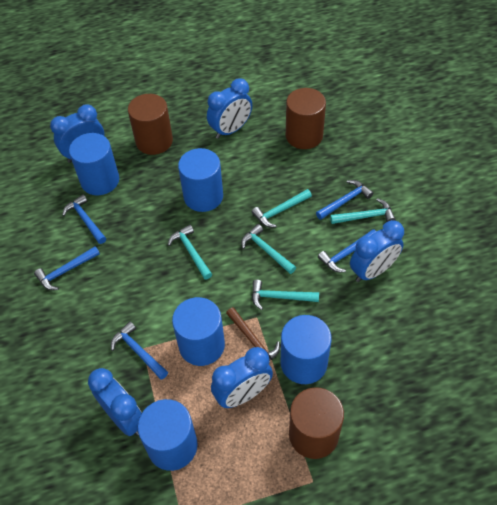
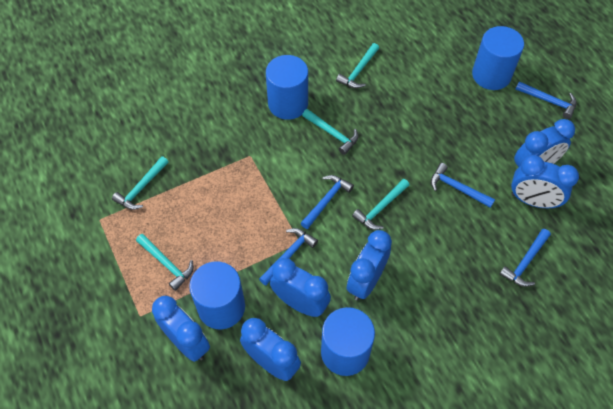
blue clock: 5 -> 6
blue cylinder: 5 -> 4
brown cylinder: 3 -> 0
brown hammer: 1 -> 0

